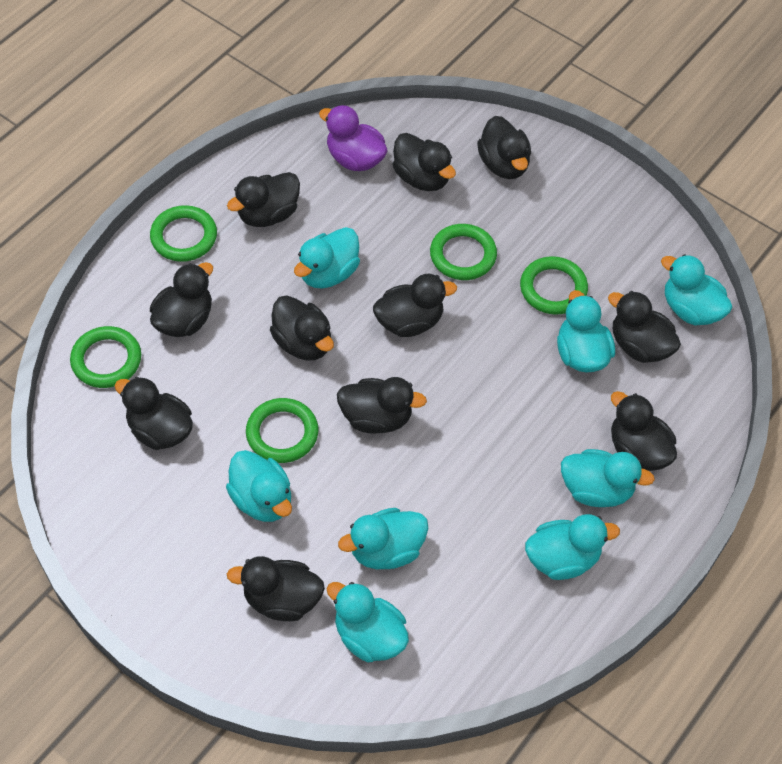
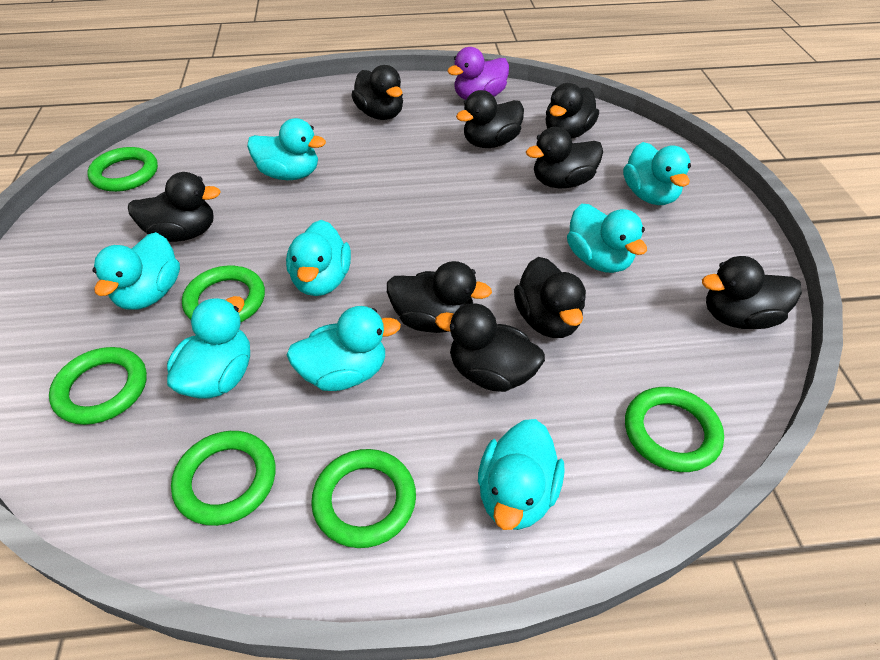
black duck: 11 -> 9
green ring: 5 -> 6

